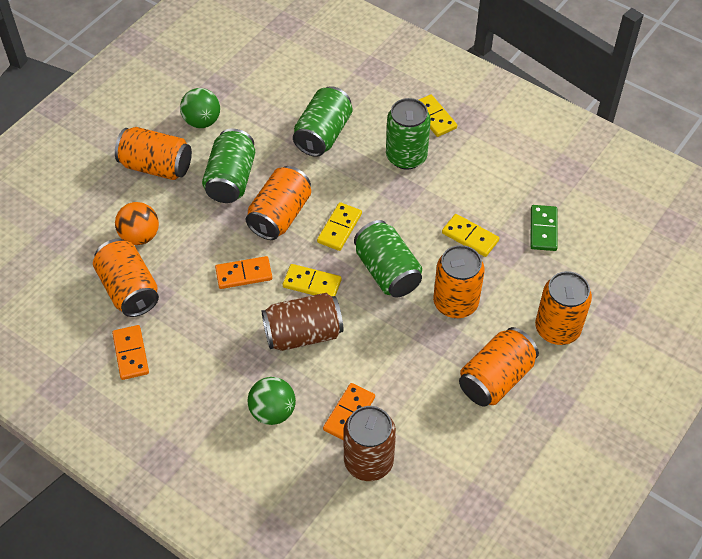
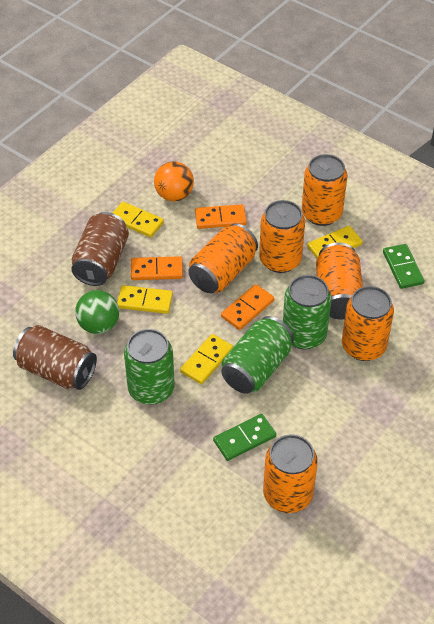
green ball: 2 -> 1
green can: 4 -> 3
green domino: 1 -> 2

